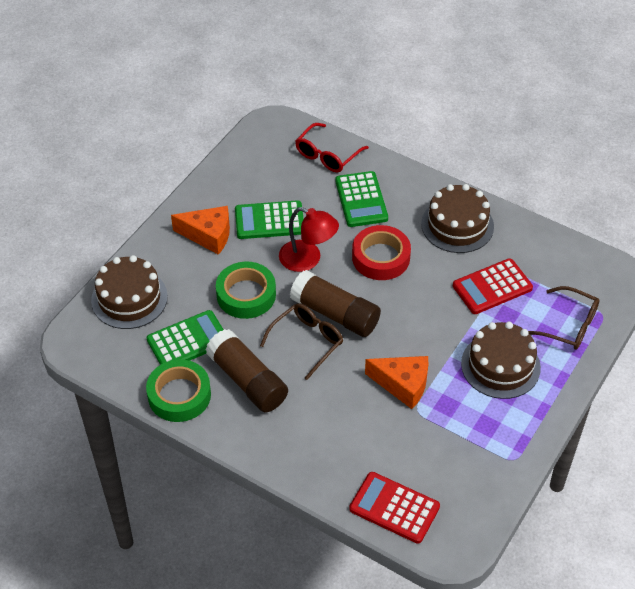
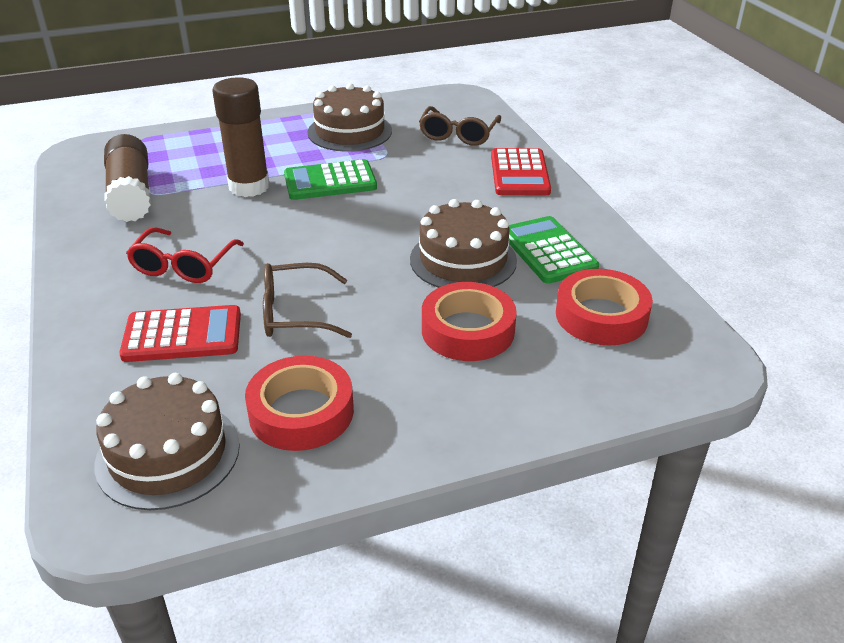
green calculator: 3 -> 2
green tape: 2 -> 0
orange cheese: 2 -> 0
red lamp: 1 -> 0
red tape: 1 -> 3

